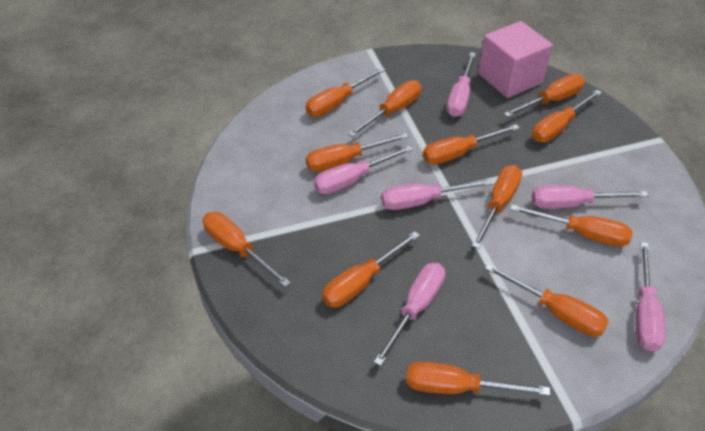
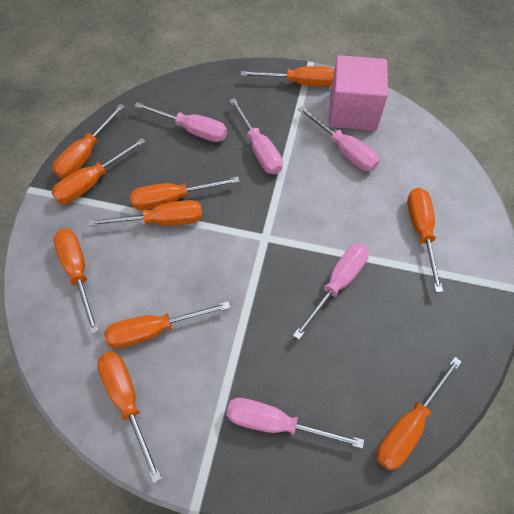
orange screwdriver: 12 -> 10
pink screwdriver: 6 -> 5

